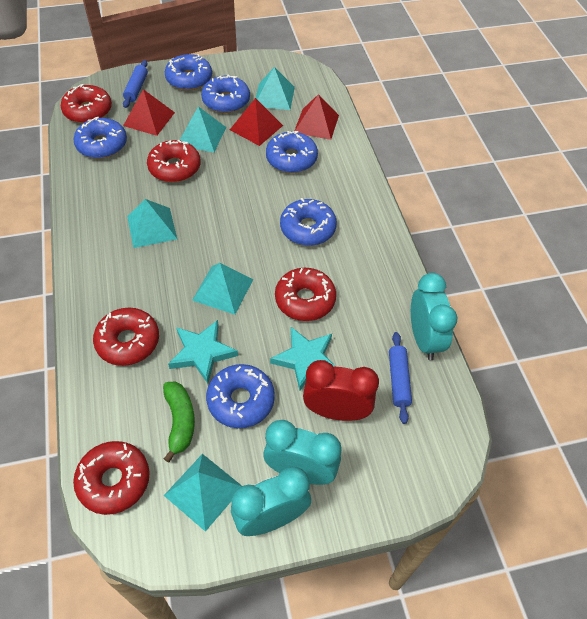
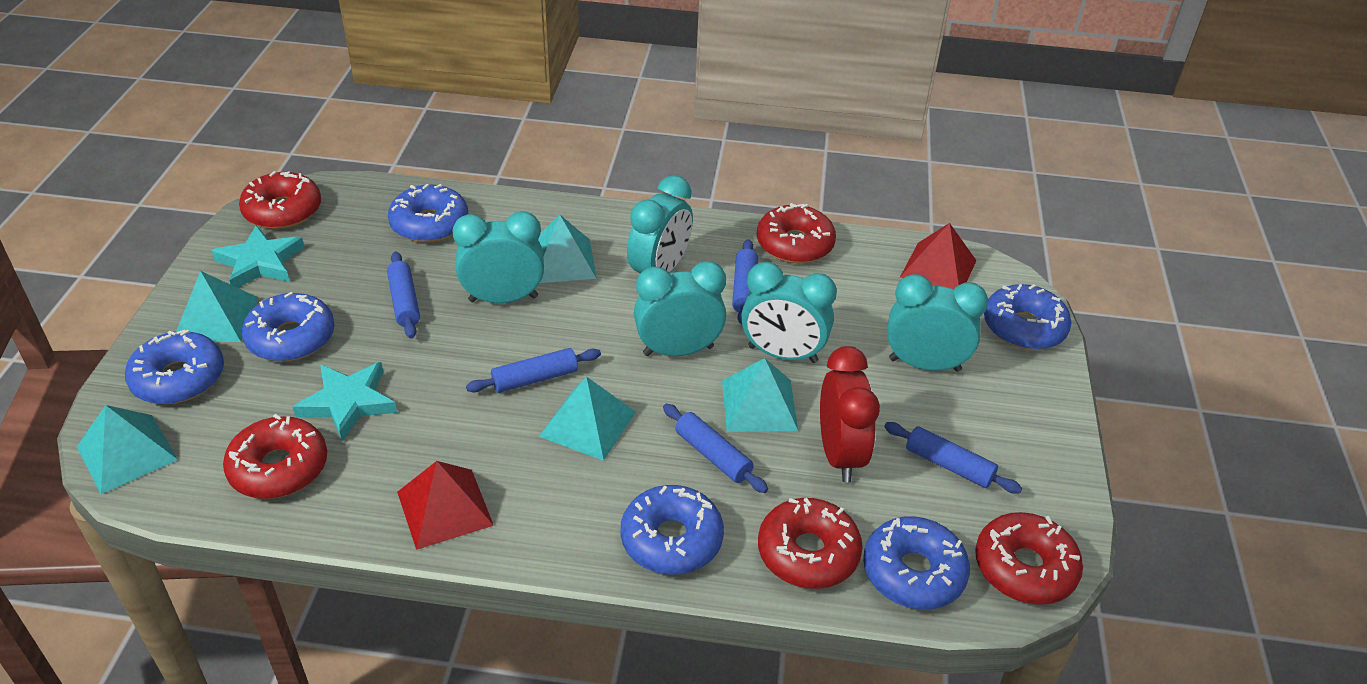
blue rolling pin: 2 -> 5
green banana: 1 -> 0
red pyramid: 3 -> 2
turquoise clock: 3 -> 5

